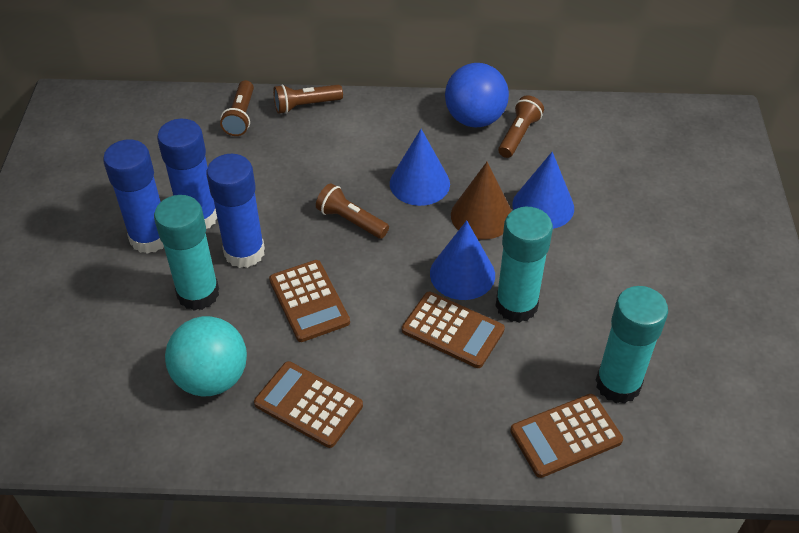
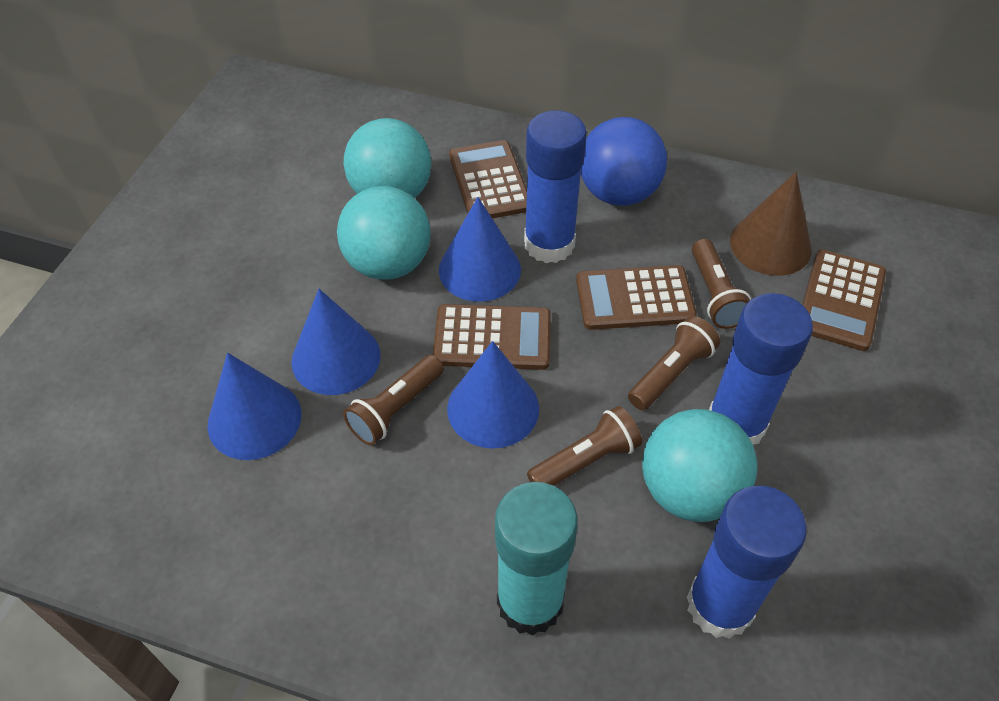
blue cone: 3 -> 4
turquoise ball: 1 -> 3
turquoise glue stick: 3 -> 1

